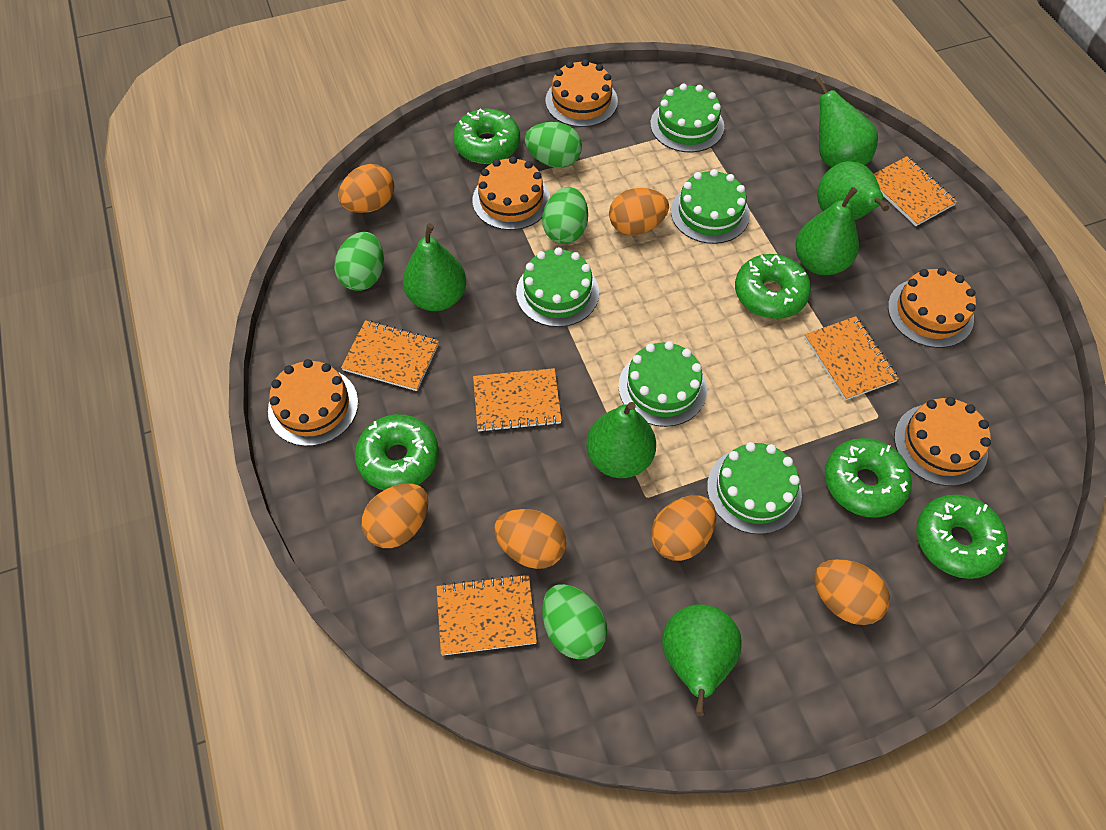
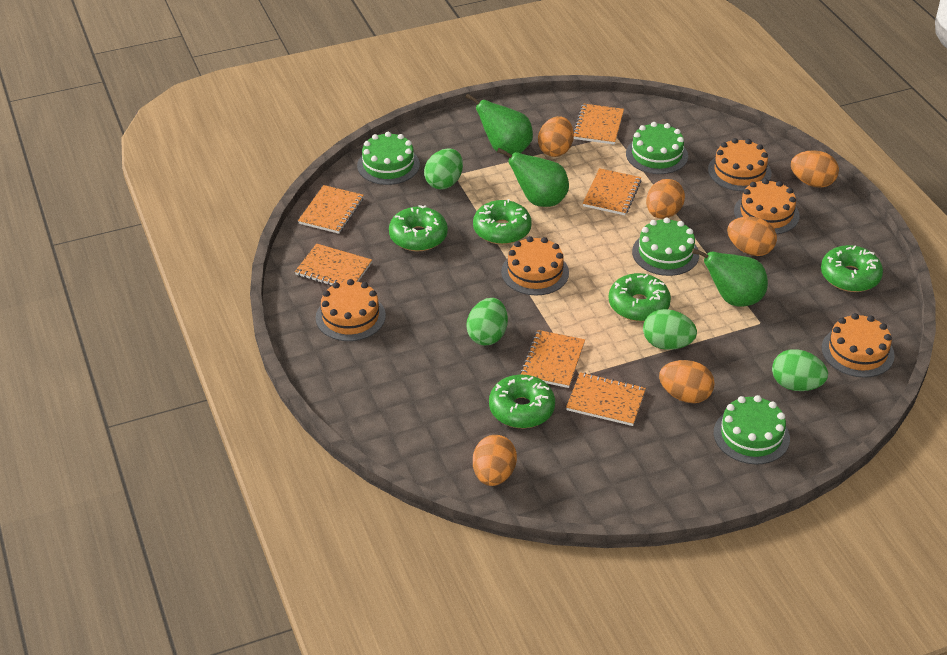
green cake: 5 -> 4
green pear: 6 -> 3
orange notebook: 5 -> 6

